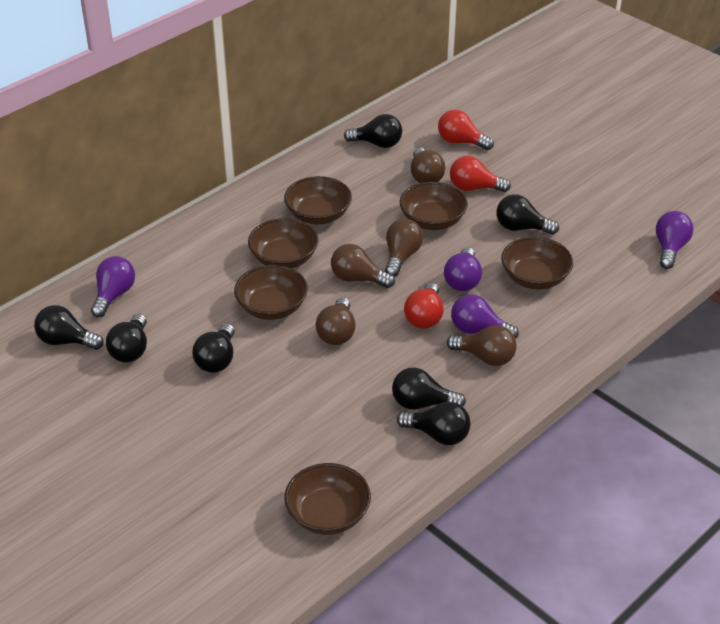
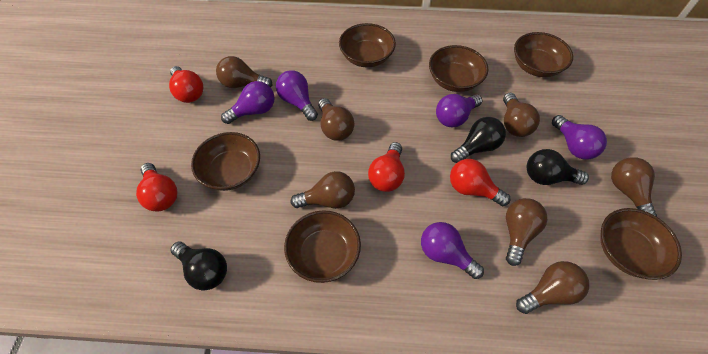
black light bulb: 7 -> 3
brown light bulb: 5 -> 7
purple light bulb: 4 -> 5
red light bulb: 3 -> 4

